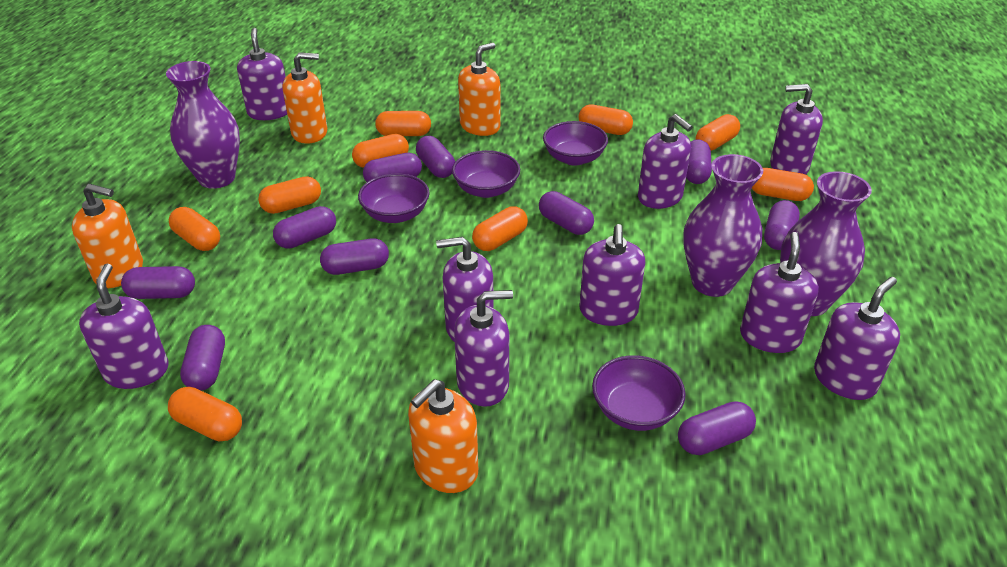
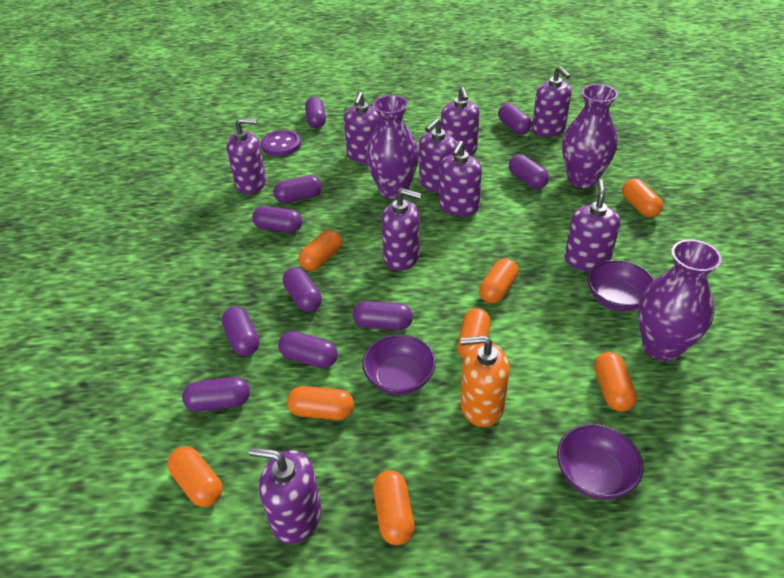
orange capsule: 9 -> 8
orange soap dispenser: 4 -> 1
purple bowl: 4 -> 3
purple button: 0 -> 1

